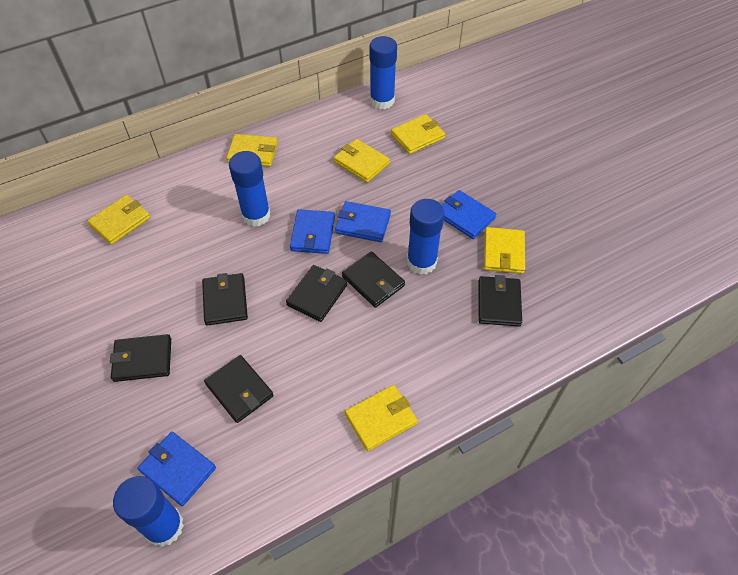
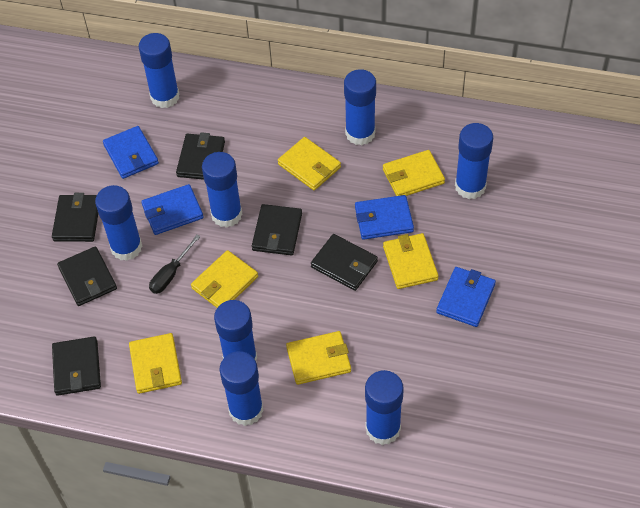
black screwdriver: 0 -> 1
blue glue stick: 4 -> 8

